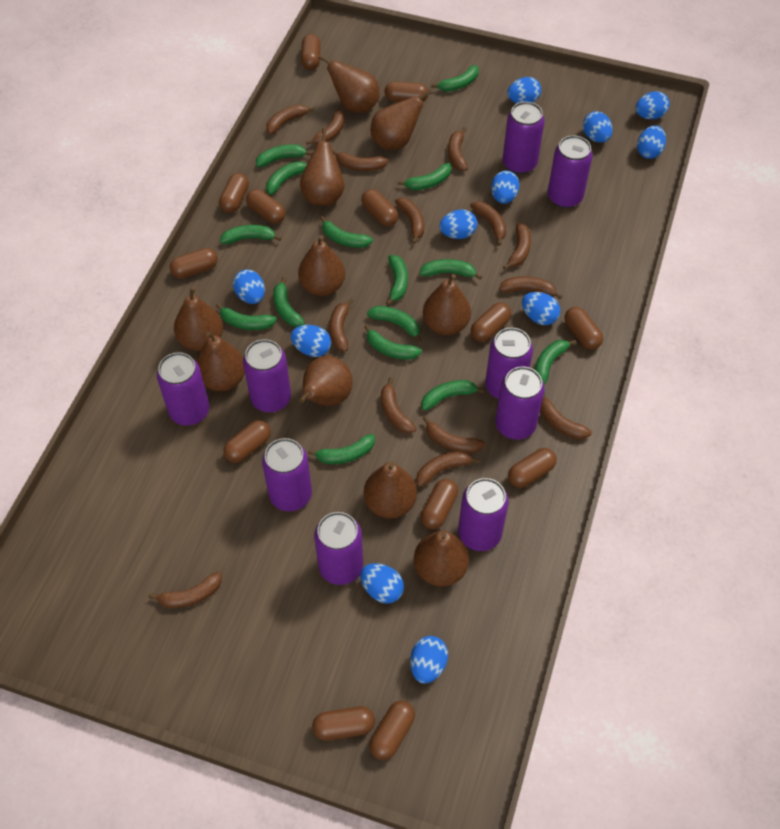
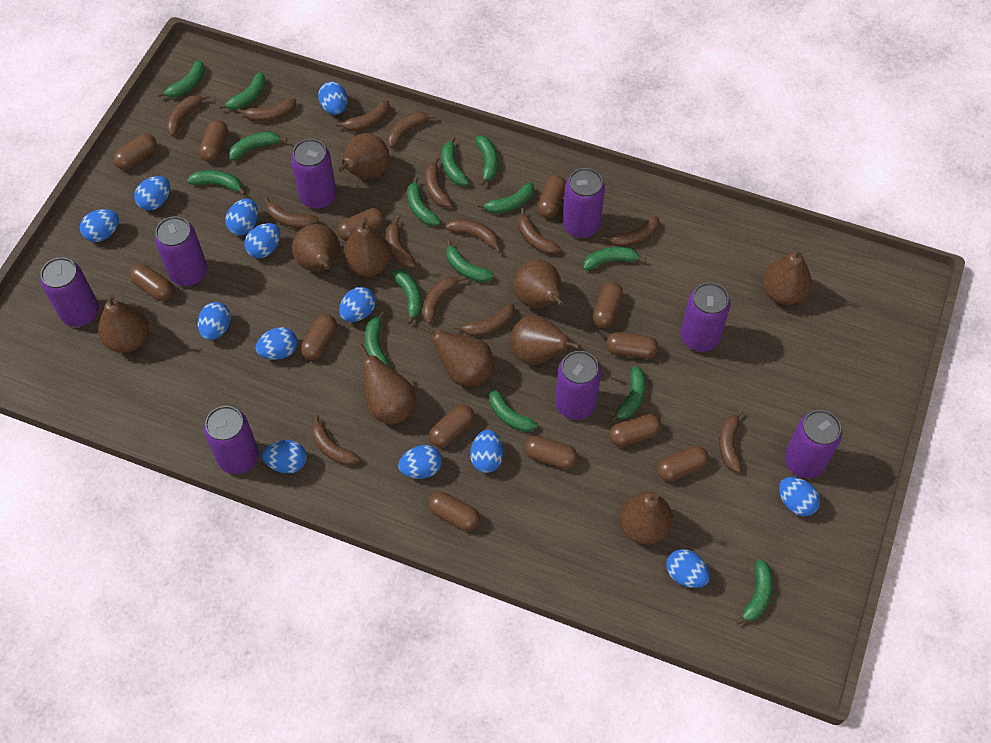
blue egg: 11 -> 13
purple can: 9 -> 8

